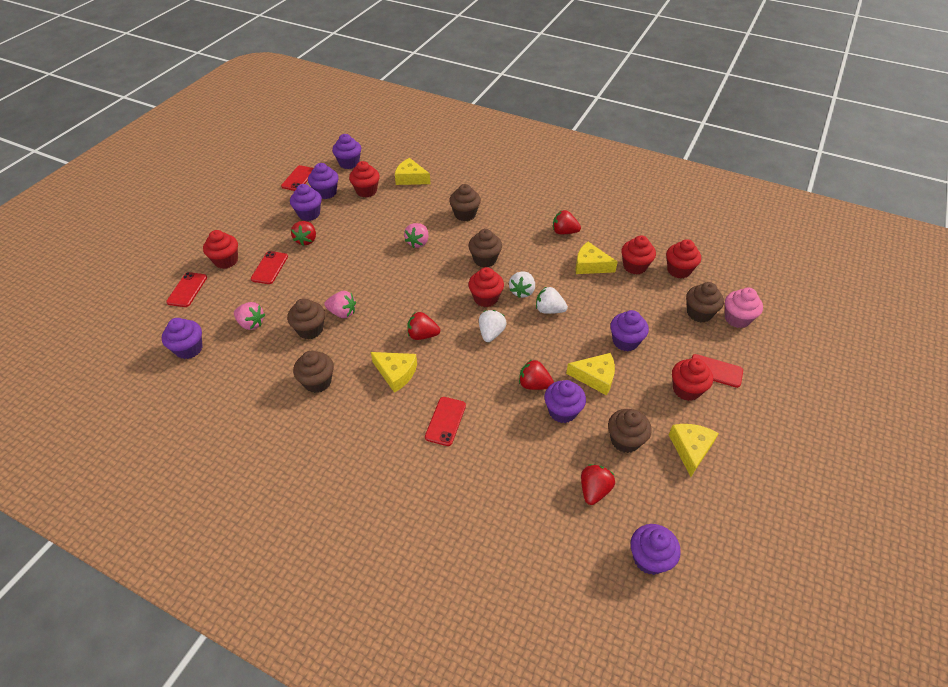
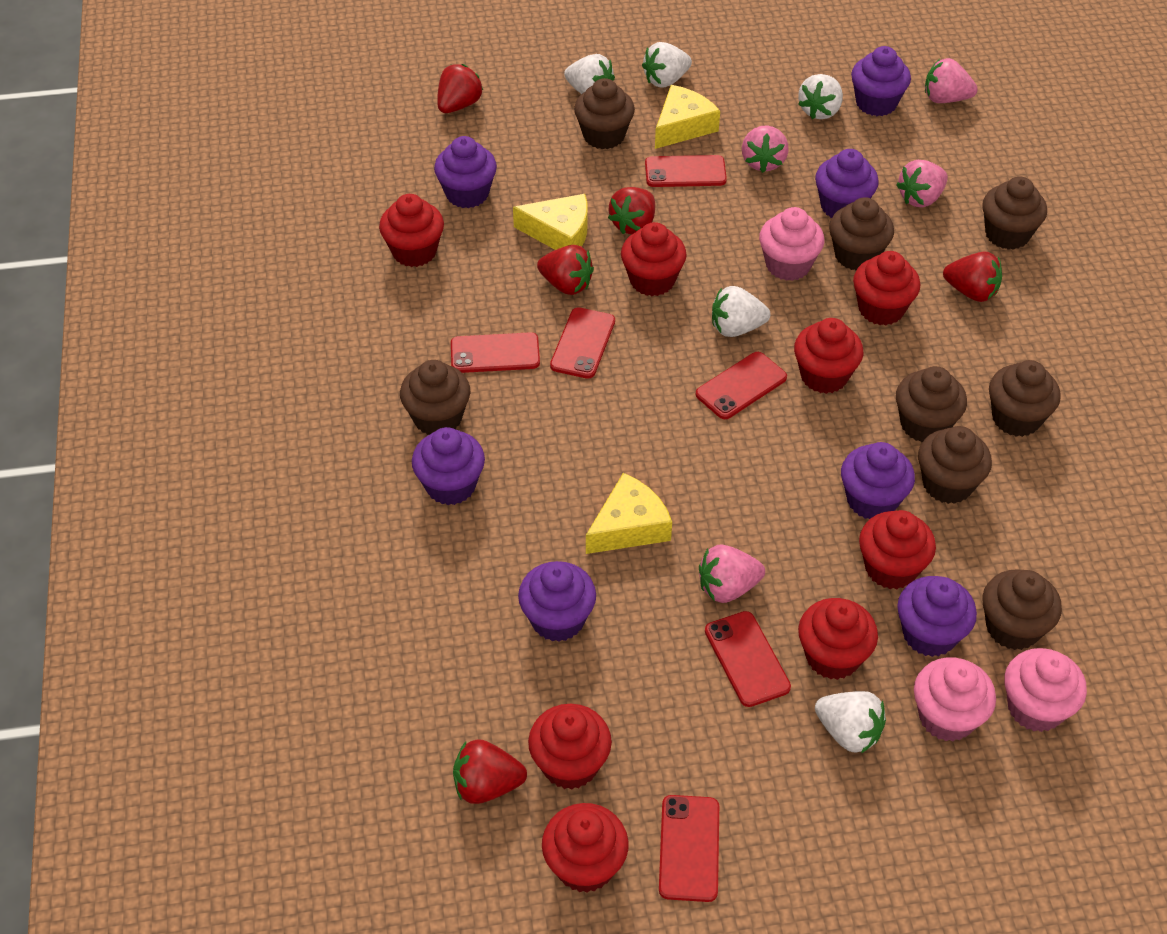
brown cupcake: 6 -> 8
pink cupcake: 1 -> 3
pink strawberry: 3 -> 4
red cupcake: 6 -> 8
red phone: 5 -> 6
white strawberry: 3 -> 5
yellow cheese: 5 -> 3

